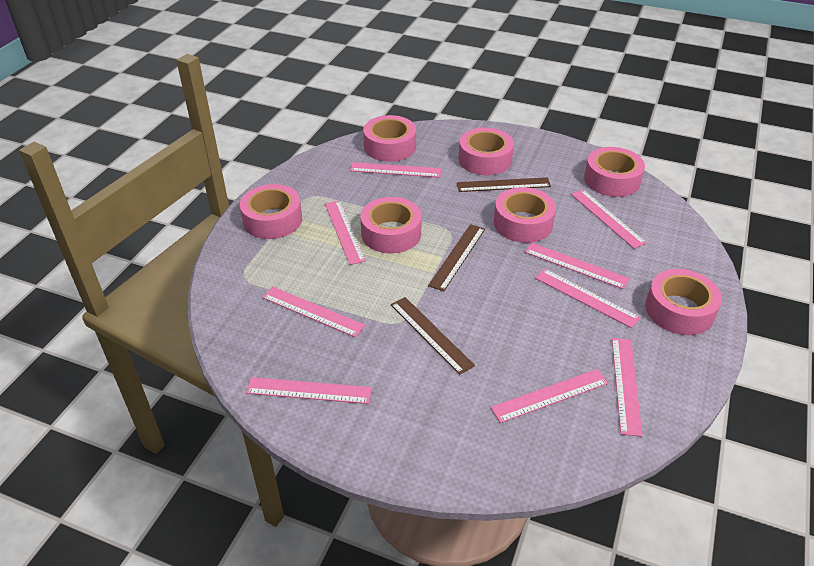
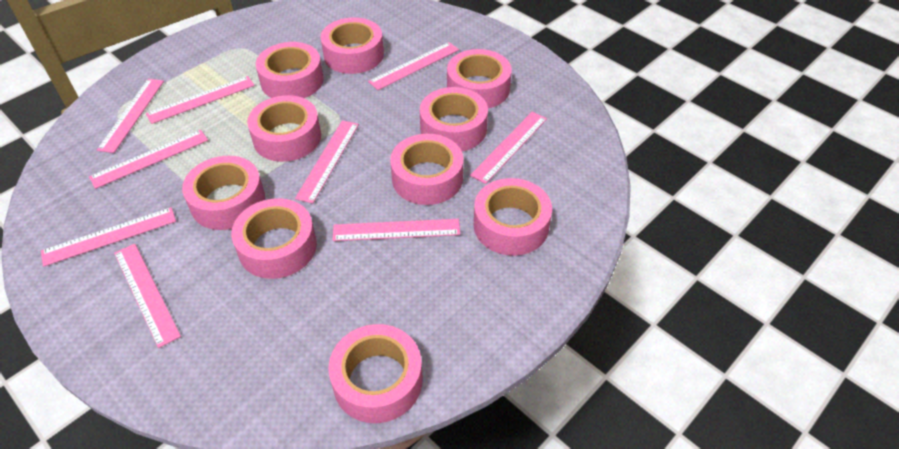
brown ruler: 3 -> 0
pink tape: 7 -> 10

